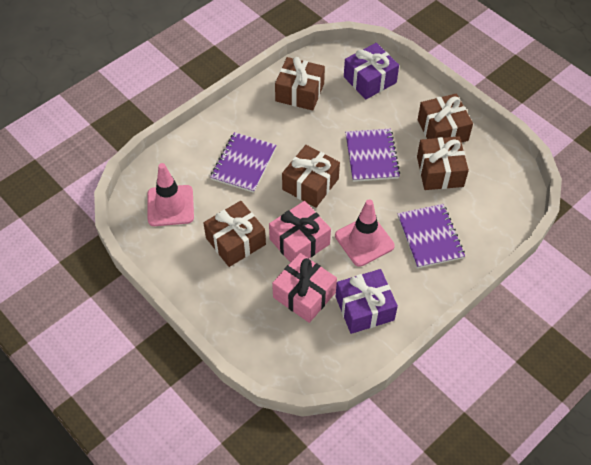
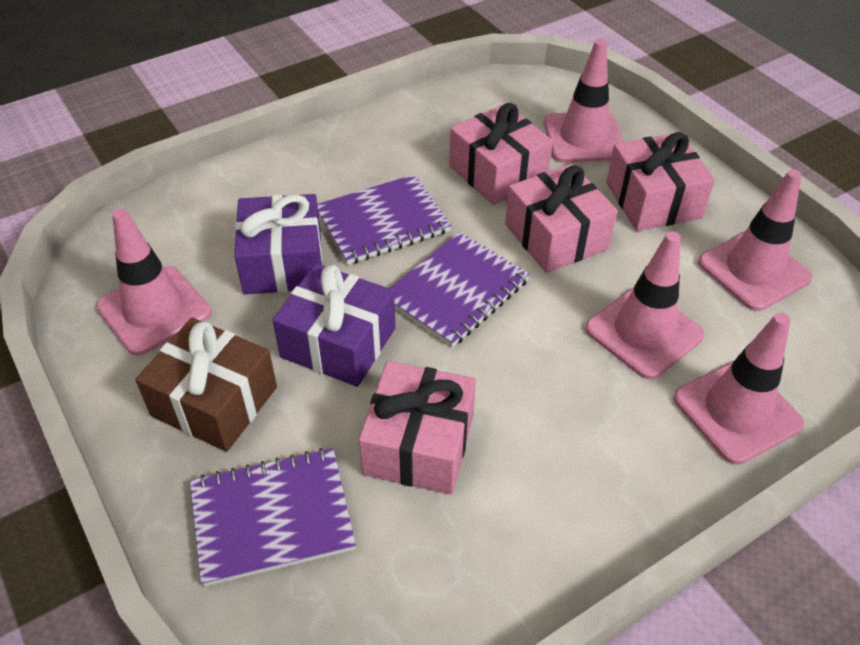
brown gift: 5 -> 1
pink gift: 2 -> 4
pink traffic cone: 2 -> 5

